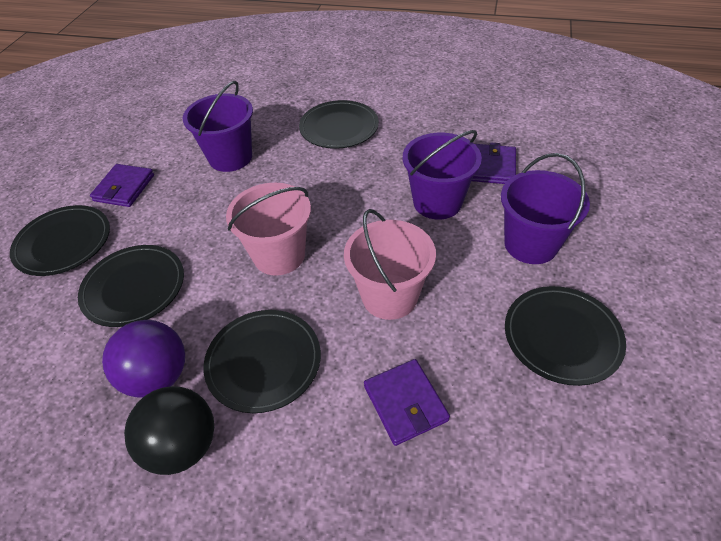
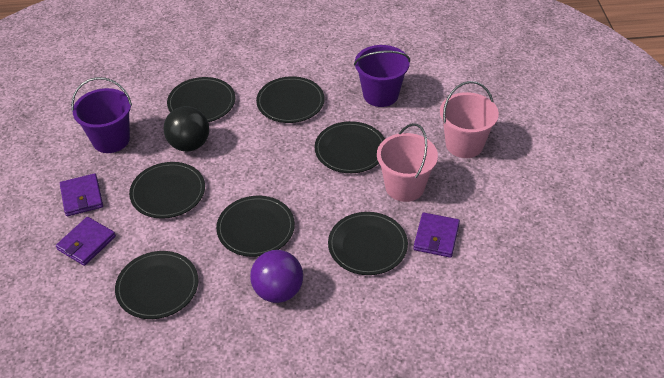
black plate: 5 -> 7
purple bucket: 3 -> 2

